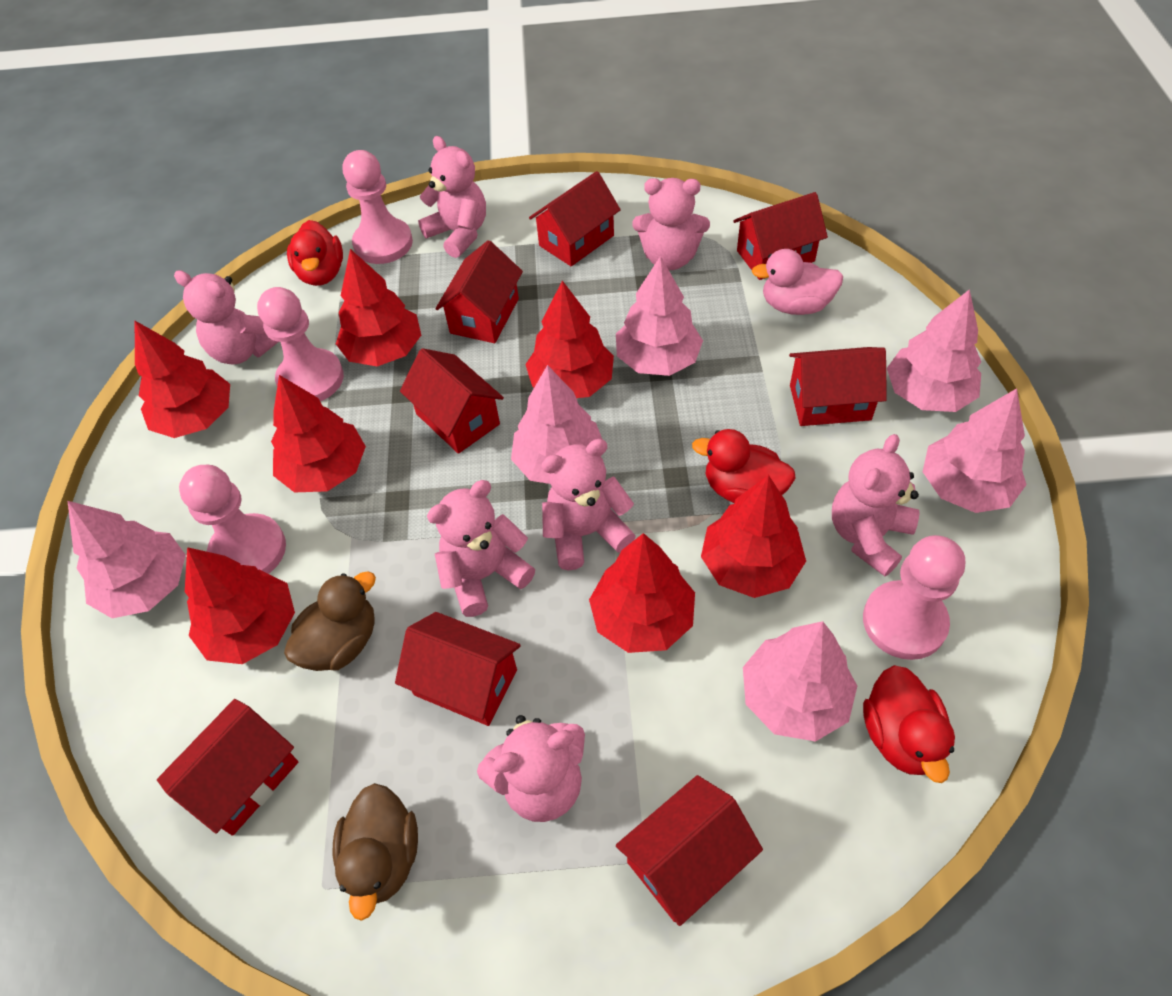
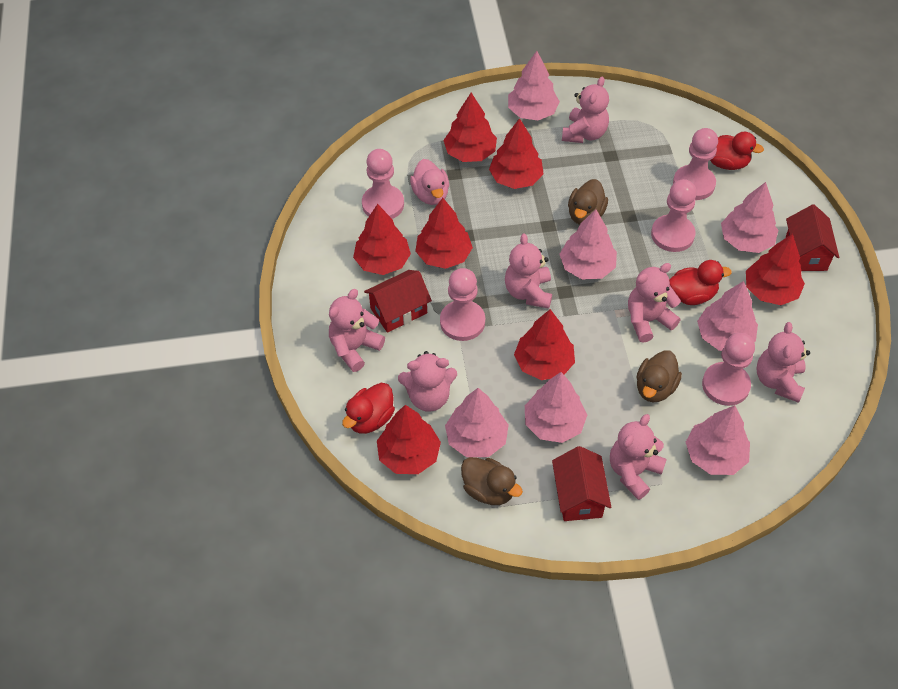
brown duck: 2 -> 3
pink pawn: 4 -> 5
pink tree: 6 -> 7
red house: 8 -> 3

